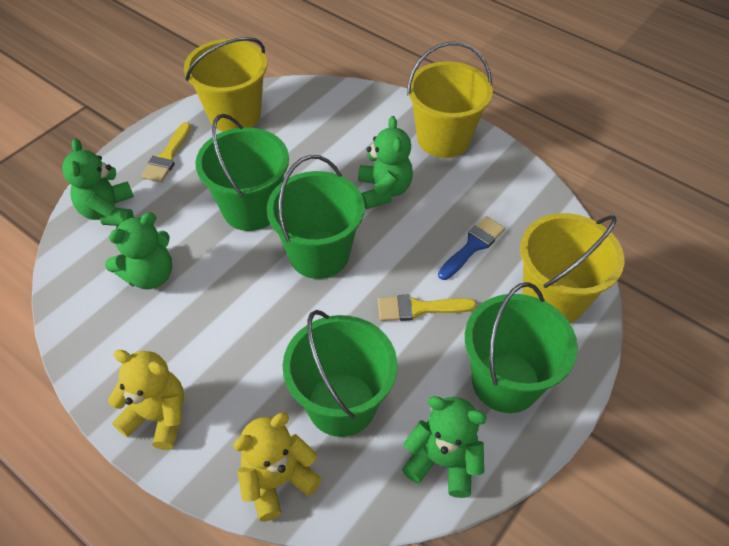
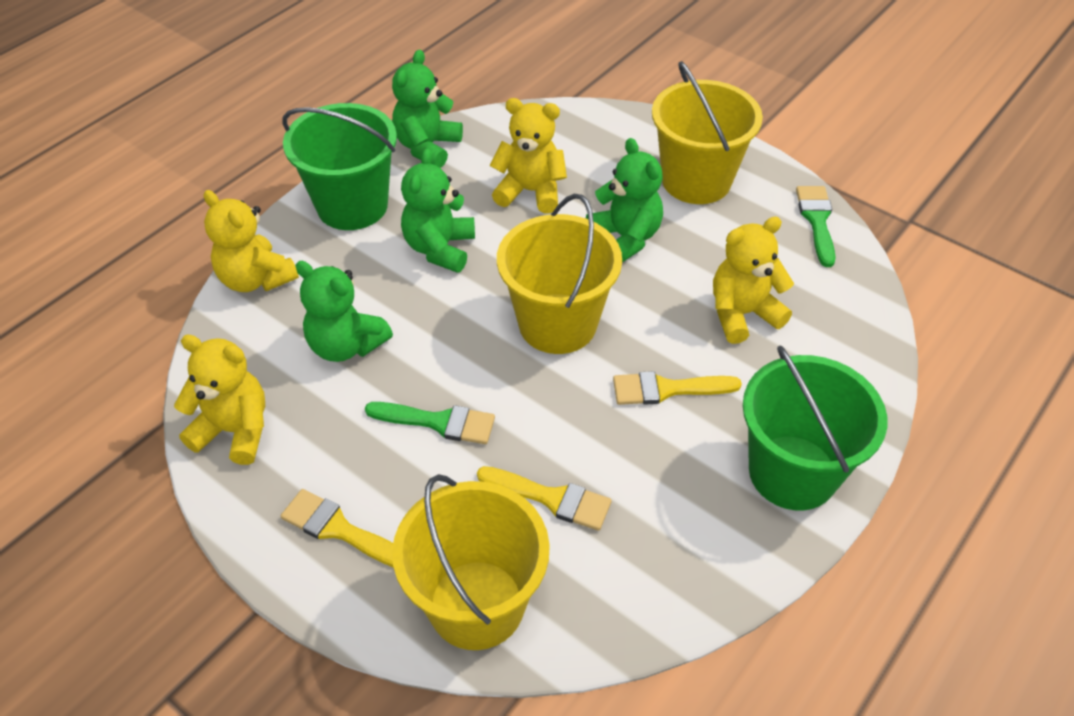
blue brush: 1 -> 0
green brush: 0 -> 2
green bucket: 4 -> 2
yellow brush: 2 -> 3
yellow teddy bear: 2 -> 4

